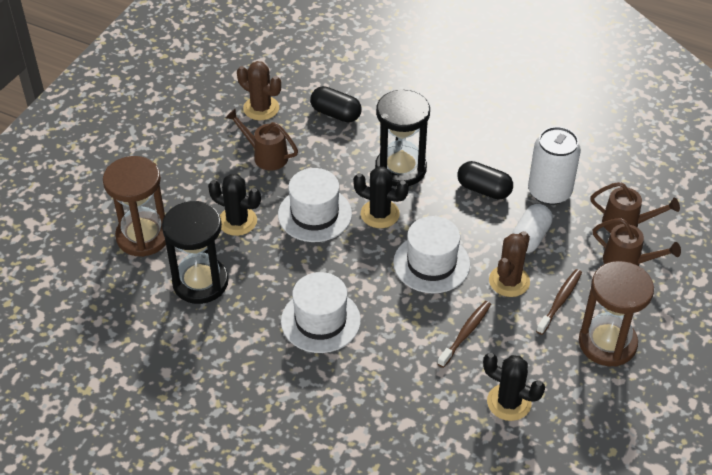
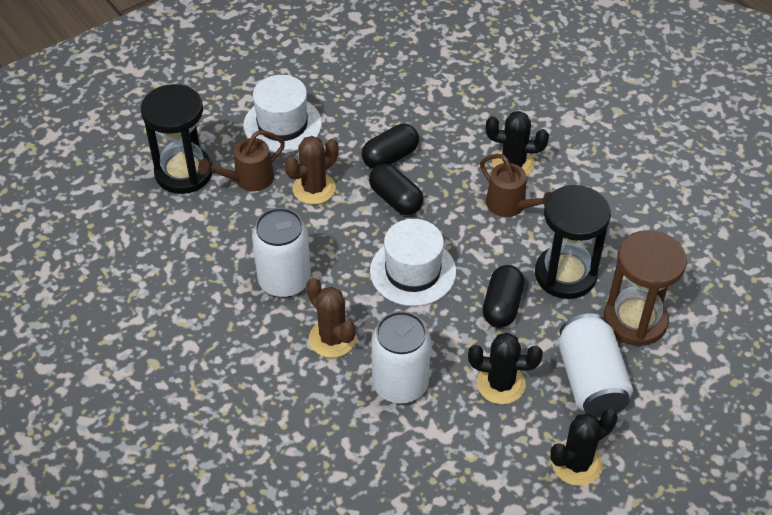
black capsule: 2 -> 3
brown hourglass: 2 -> 1
brown toothbrush: 2 -> 0
brown watering can: 3 -> 2
white can: 1 -> 3
white capsule: 1 -> 0
white hat: 3 -> 2

